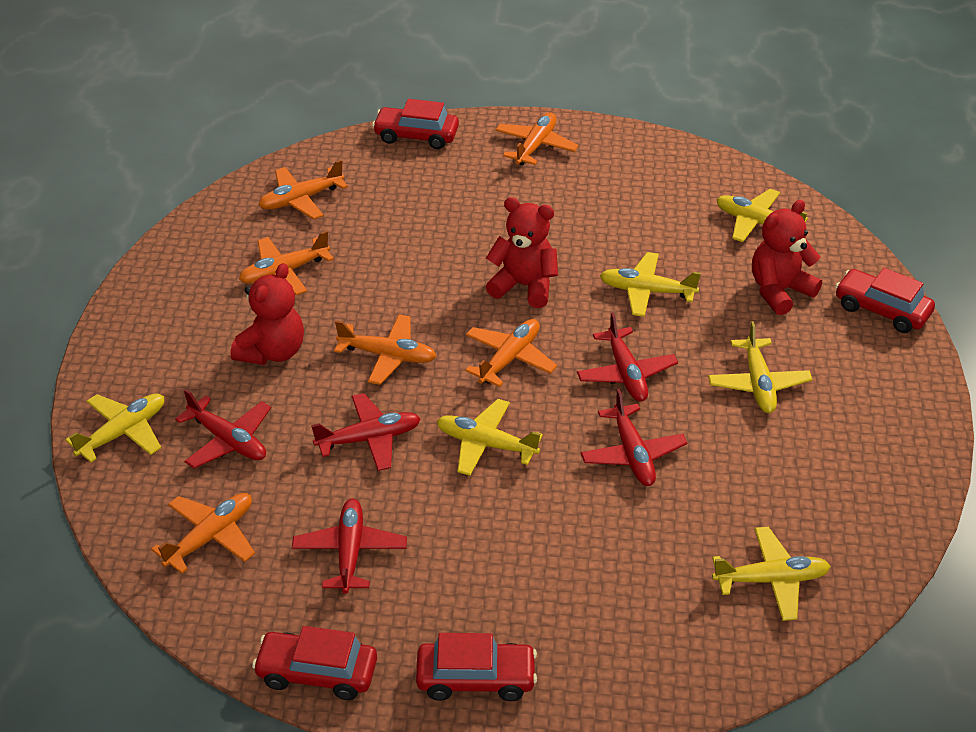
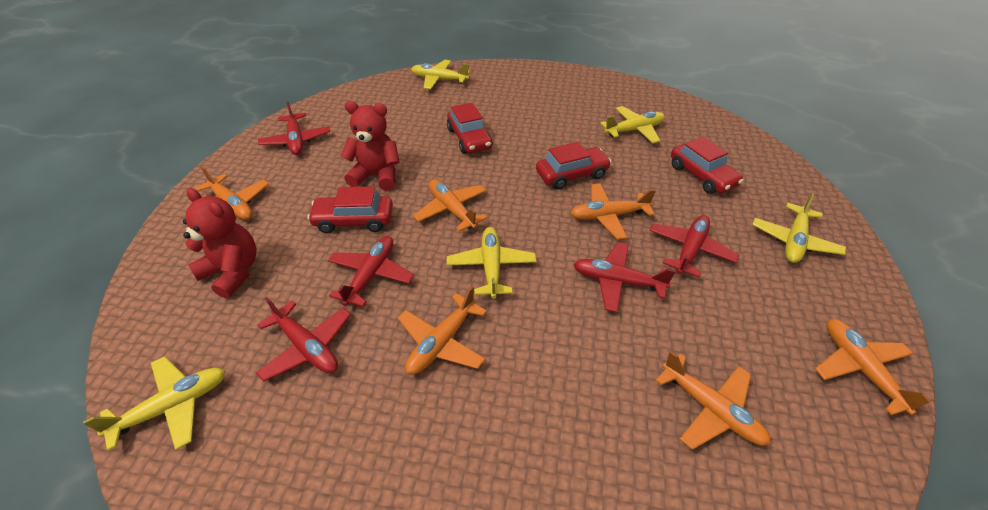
red teddy bear: 3 -> 2
yellow plane: 6 -> 5

